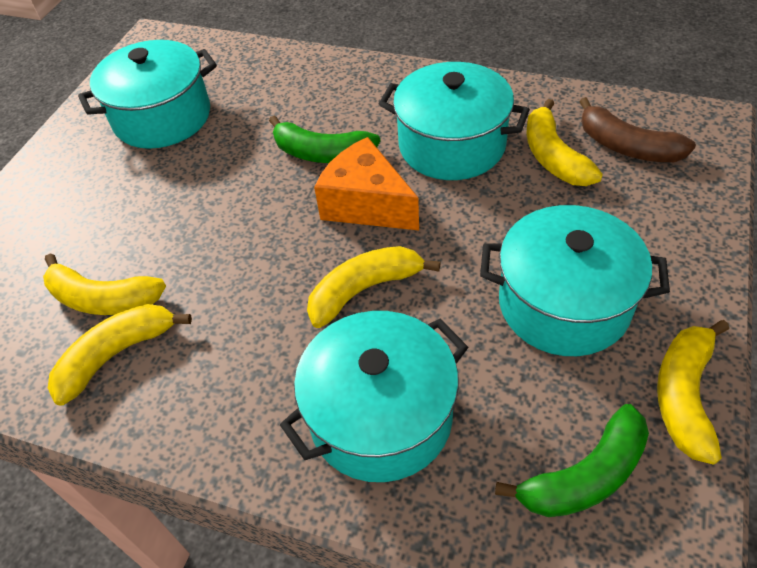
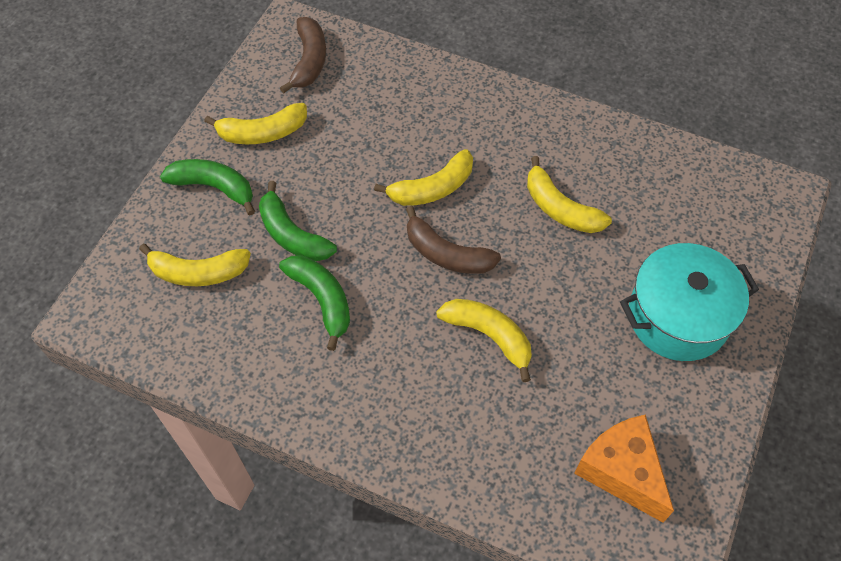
brown banana: 1 -> 2
green banana: 2 -> 3
turquoise pot: 4 -> 1

